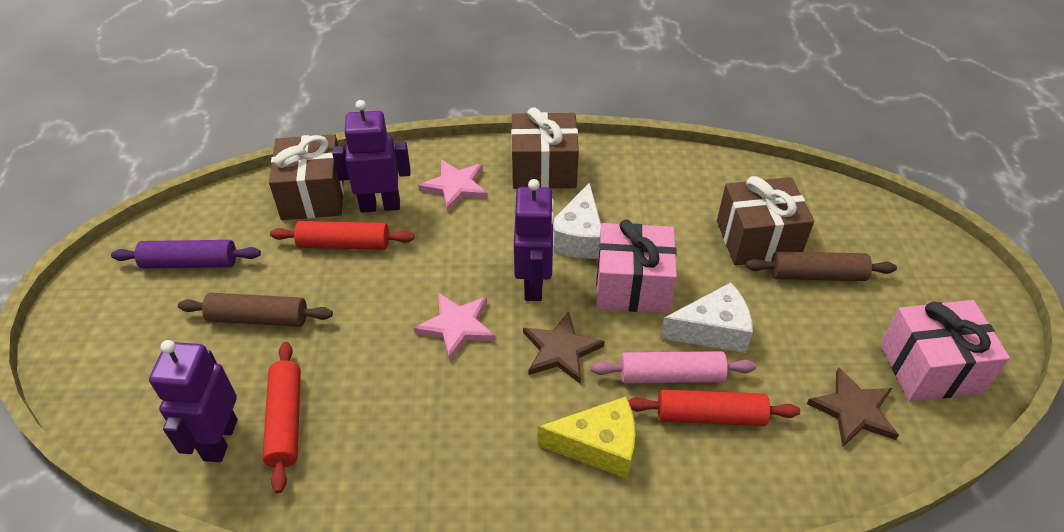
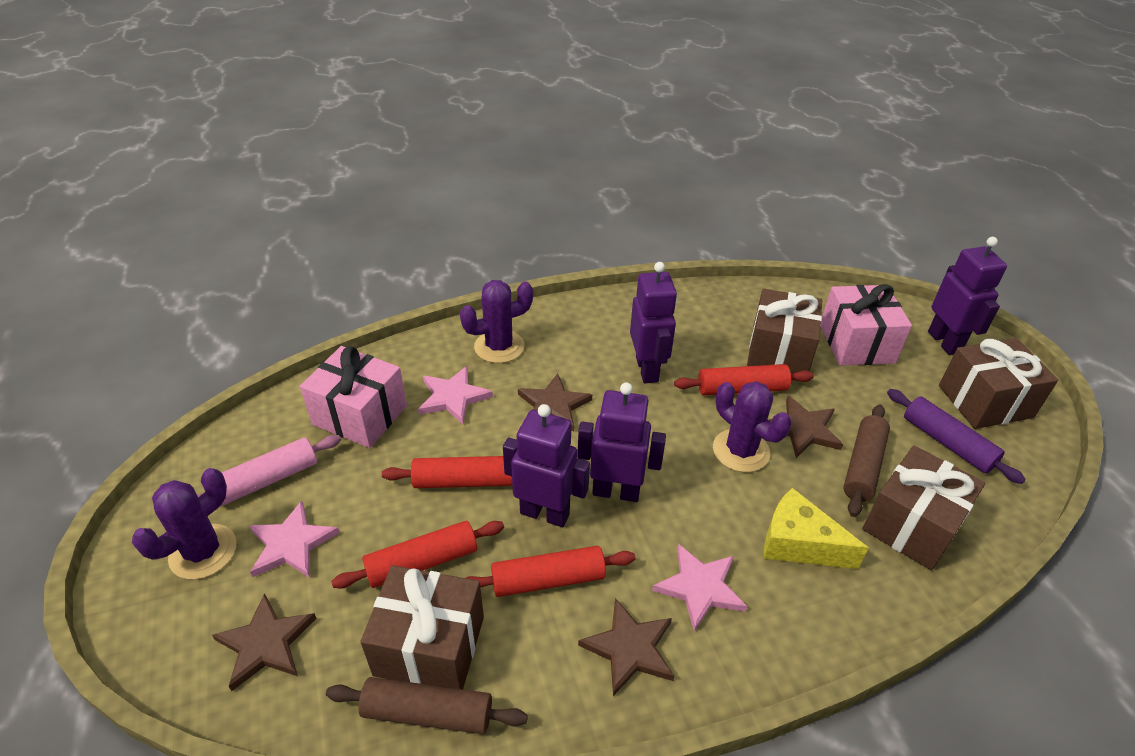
brown gift: 3 -> 4
brown star: 2 -> 4
pink star: 2 -> 3
purple cactus: 0 -> 3
purple robot: 3 -> 4
red rolling pin: 3 -> 4
white cheese: 2 -> 0

